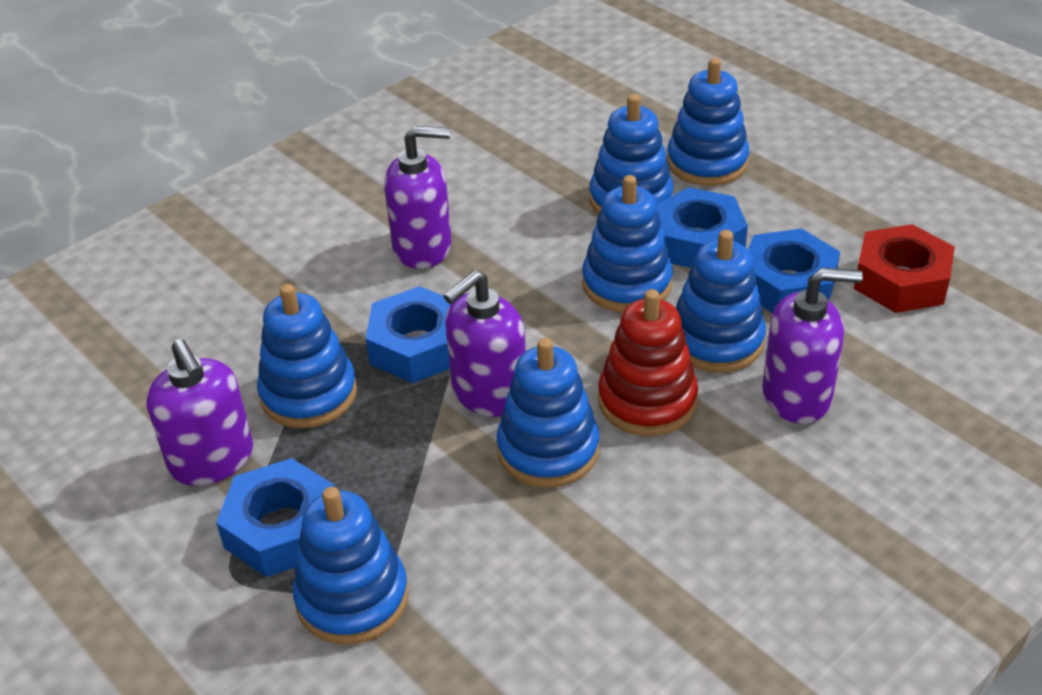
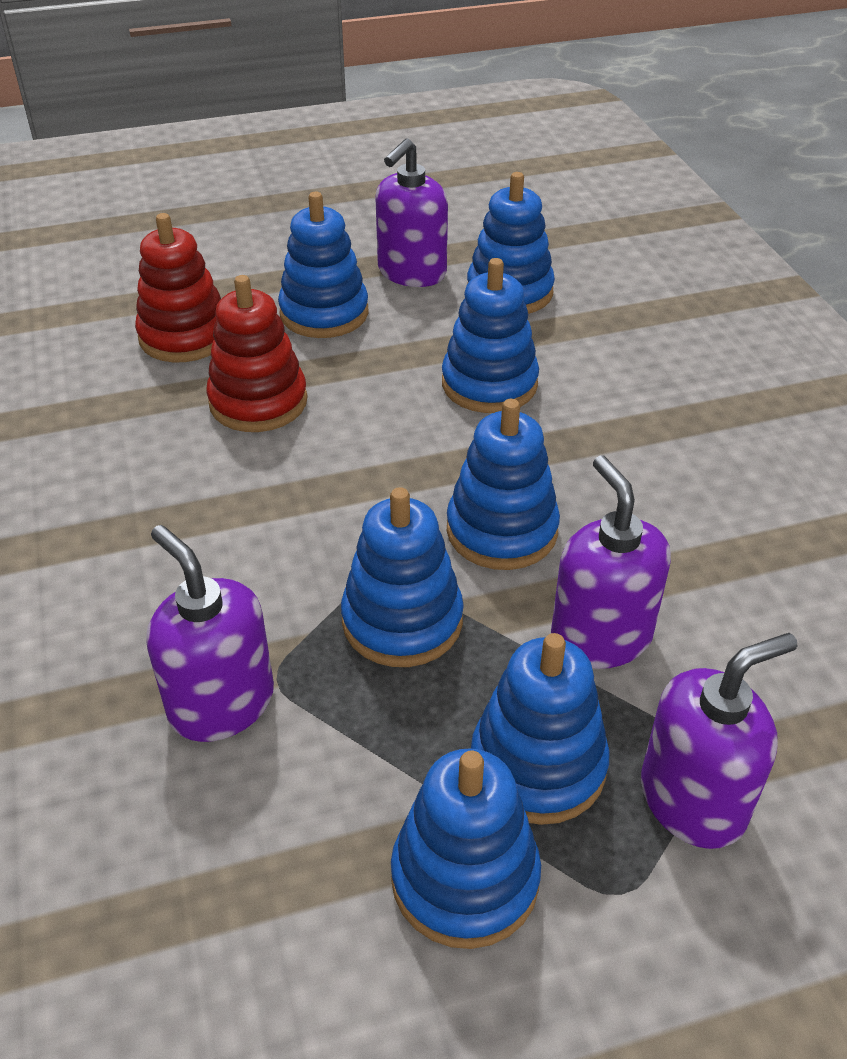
blue nut: 4 -> 0
red nut: 1 -> 0
red stacking toy: 1 -> 2

